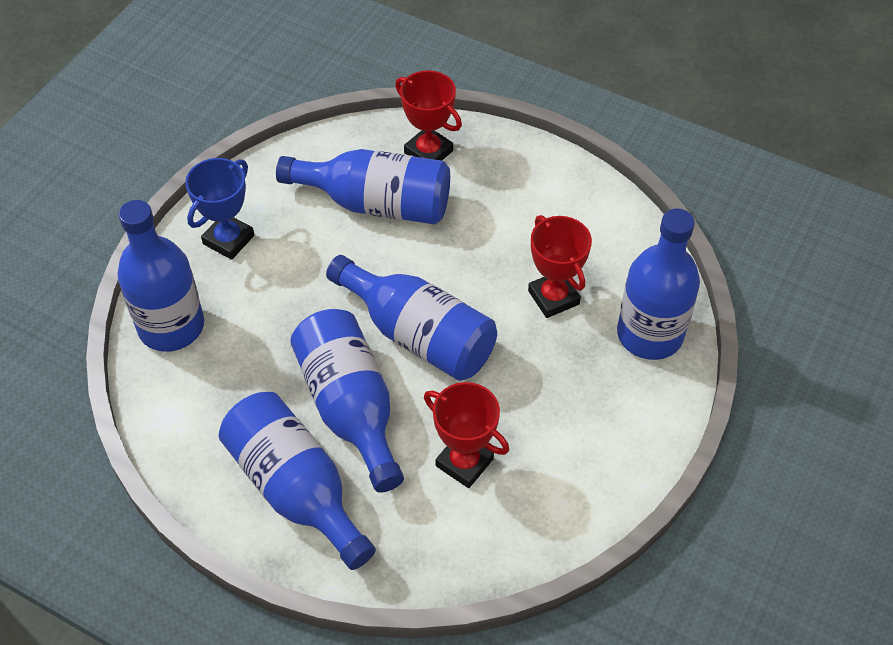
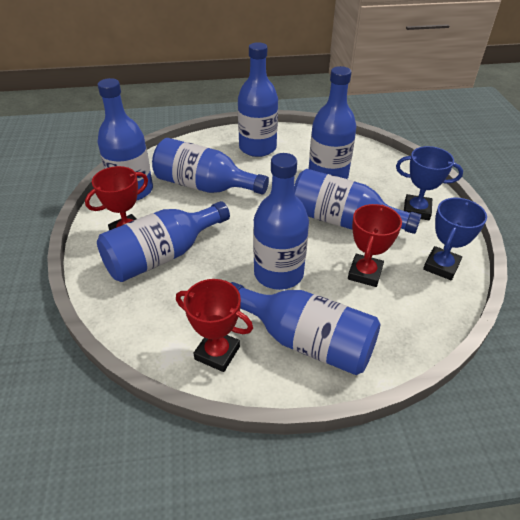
blue bottle: 6 -> 8
blue trophy: 1 -> 2

